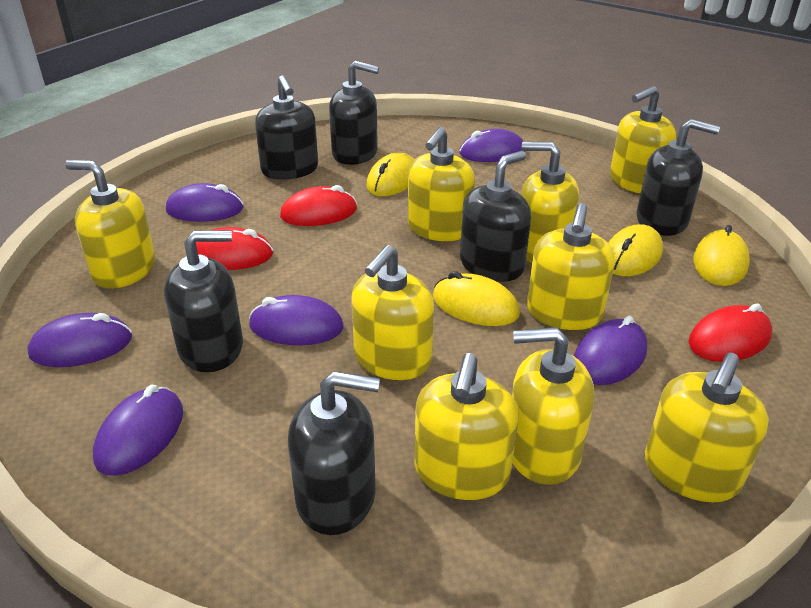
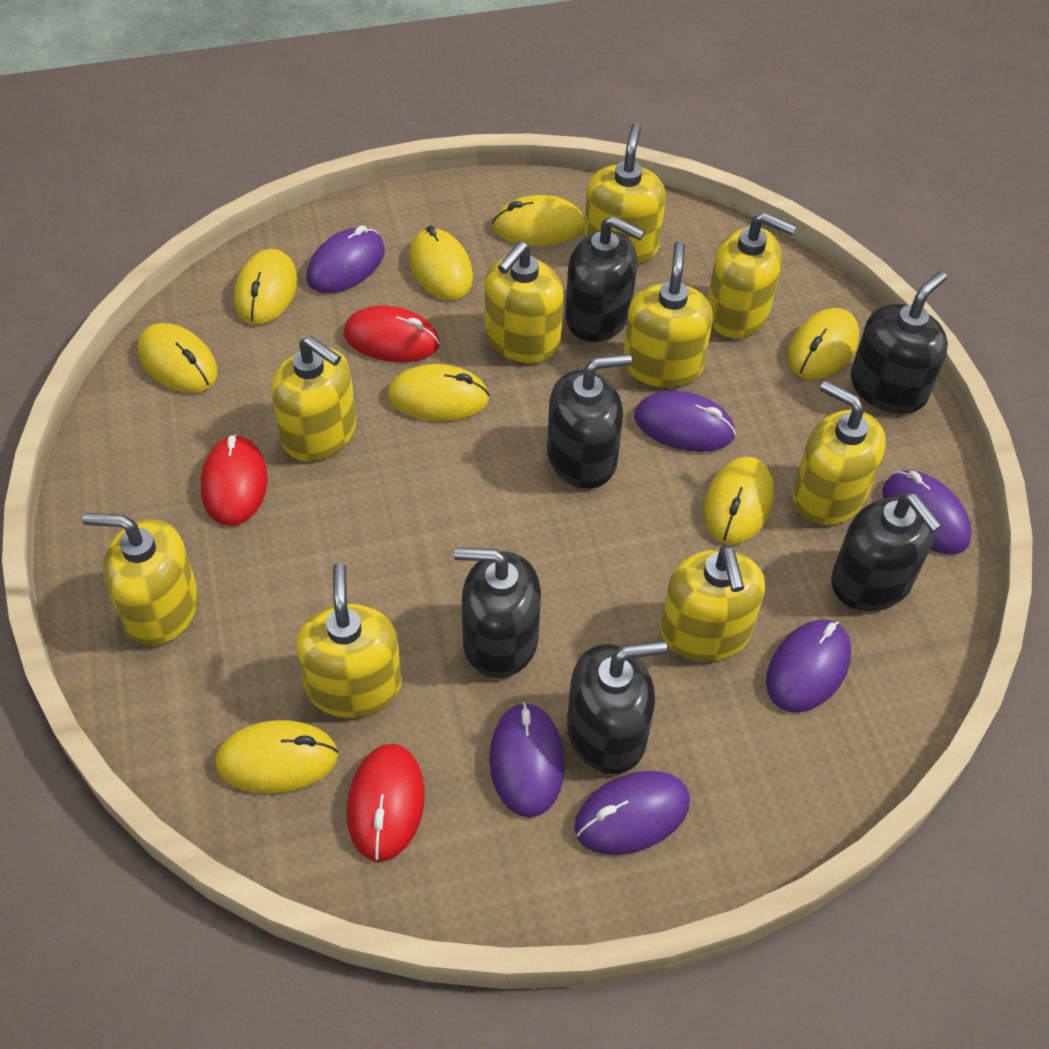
yellow mouse: 4 -> 8

